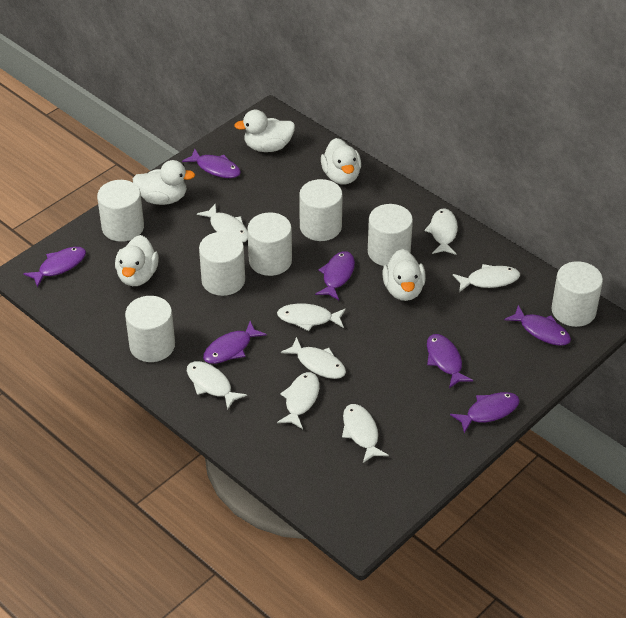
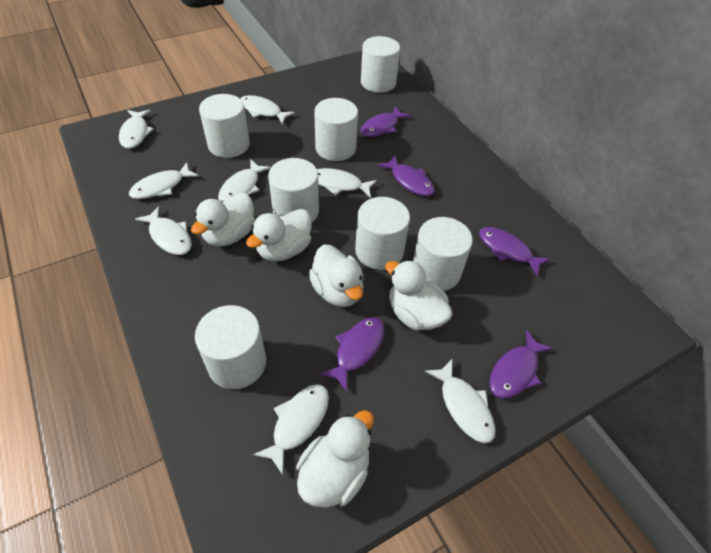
purple fish: 7 -> 5

